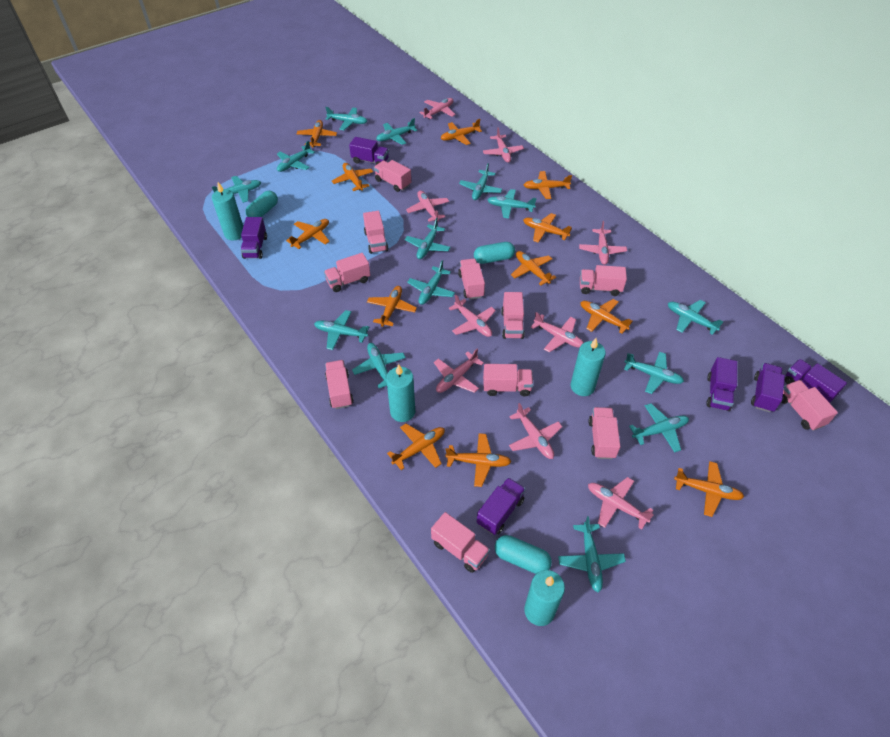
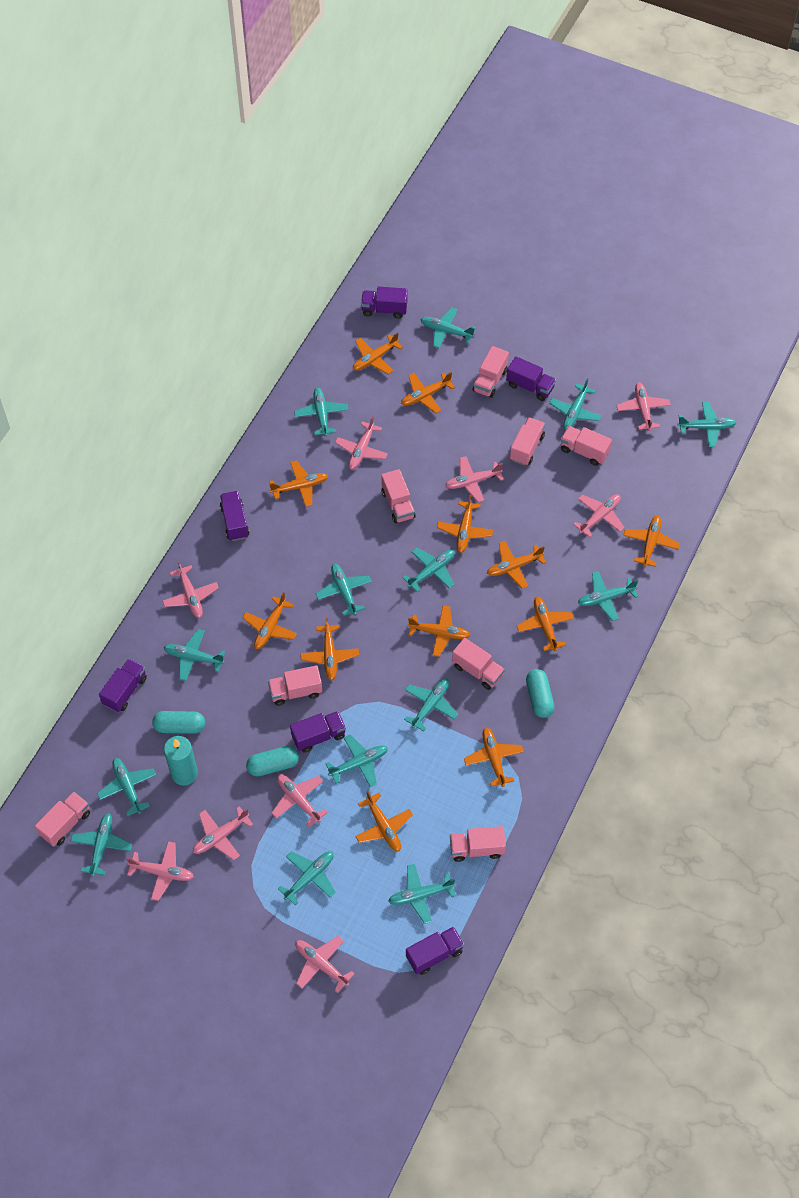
pink truck: 11 -> 8
turquoise candle: 4 -> 1

